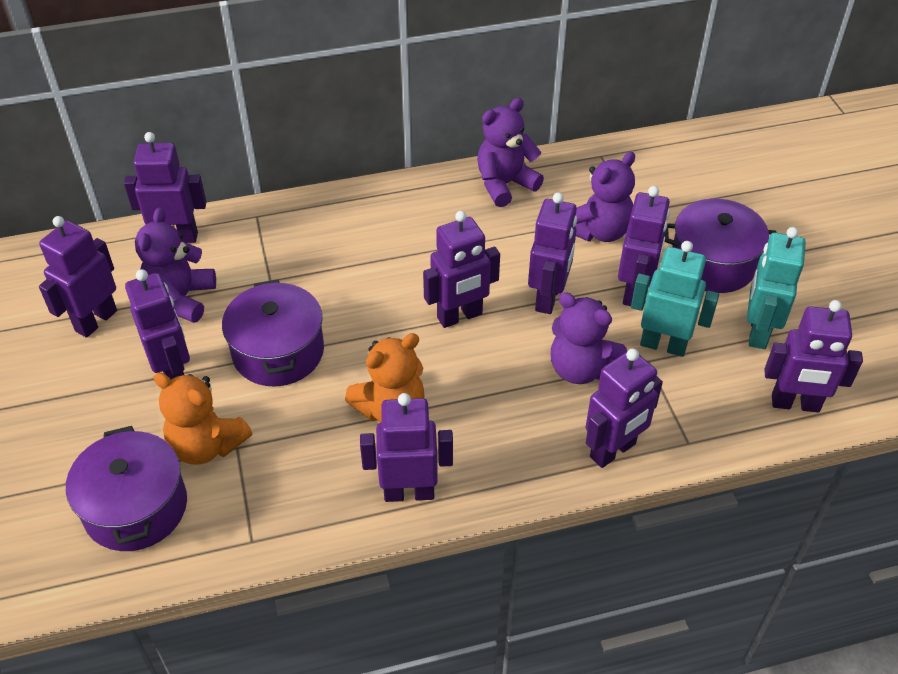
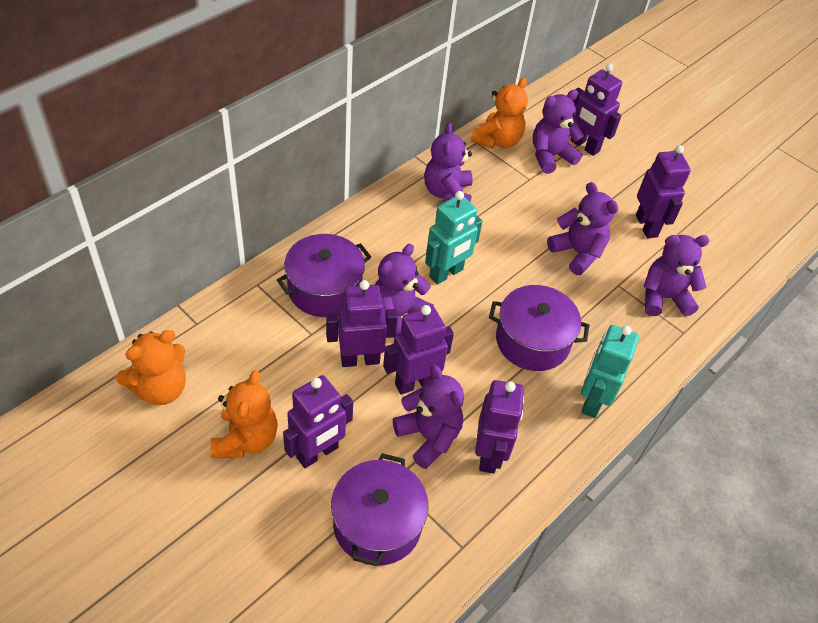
orange teddy bear: 2 -> 3
purple robot: 9 -> 6
purple teddy bear: 4 -> 6

